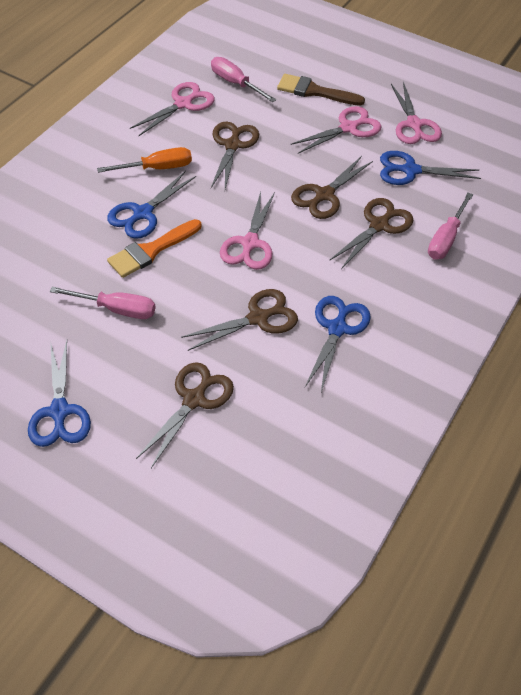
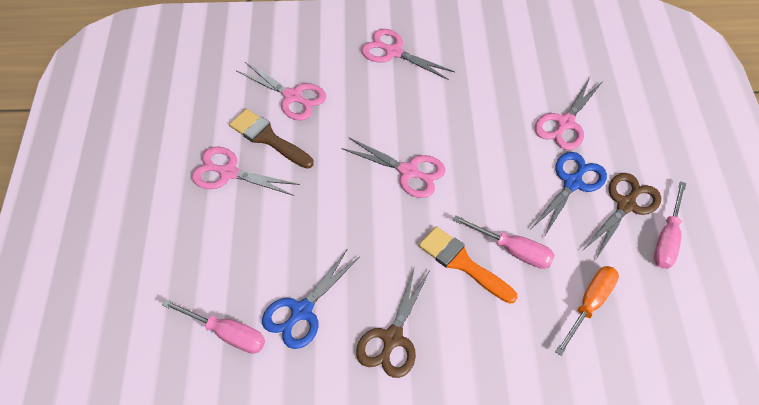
blue scissors: 4 -> 2
brown scissors: 5 -> 2
pink scissors: 4 -> 5

